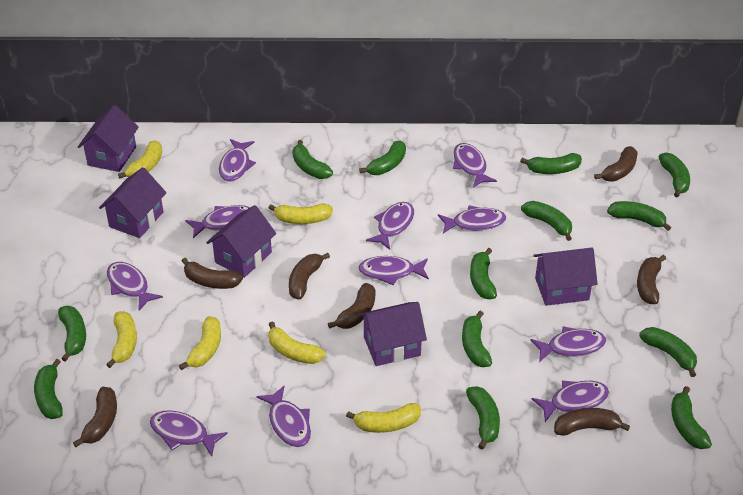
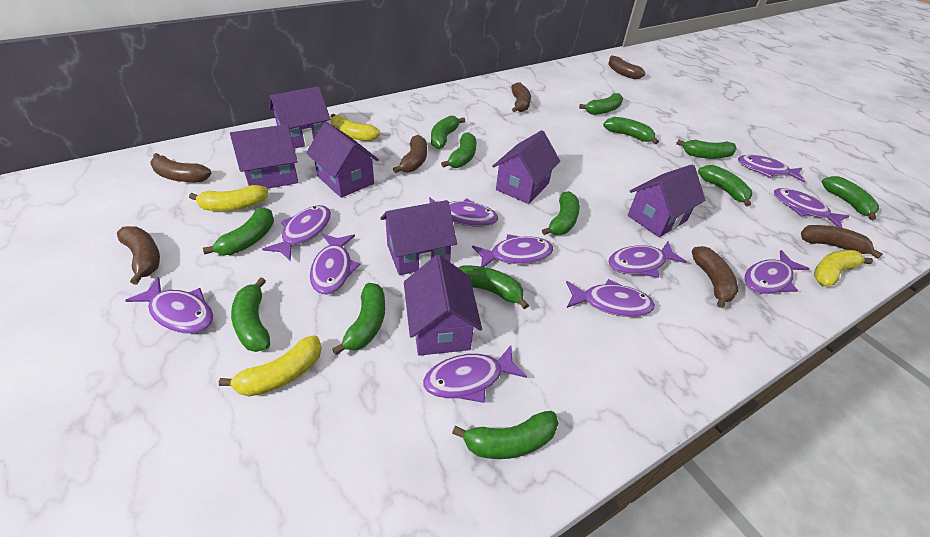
purple house: 5 -> 7
yellow banana: 6 -> 4

